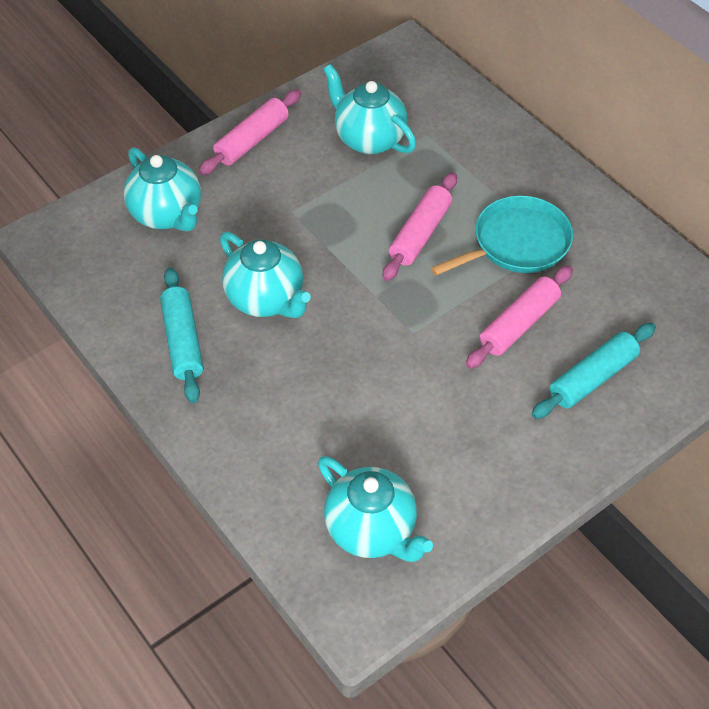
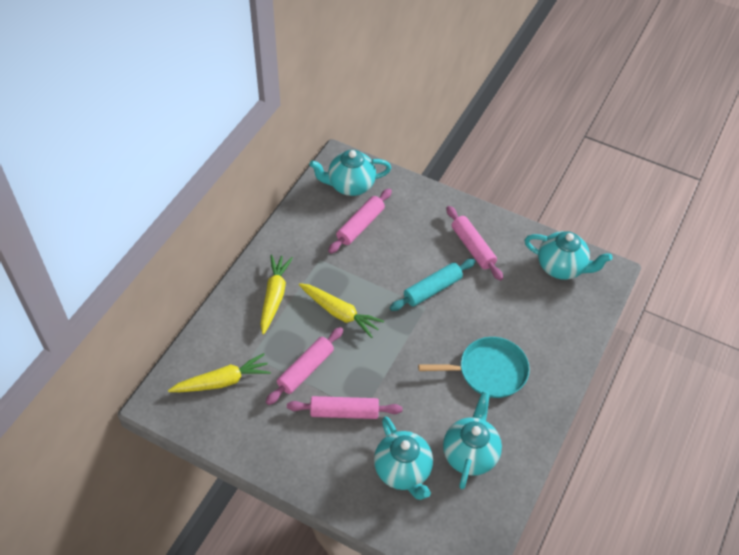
pink rolling pin: 3 -> 4
turquoise rolling pin: 2 -> 1
yellow carrot: 0 -> 3

